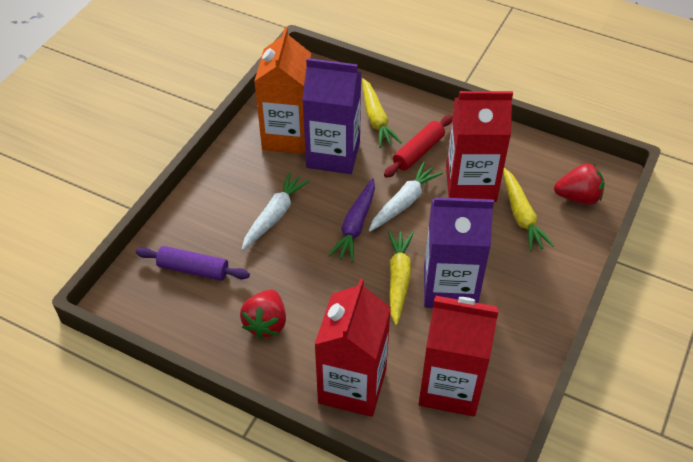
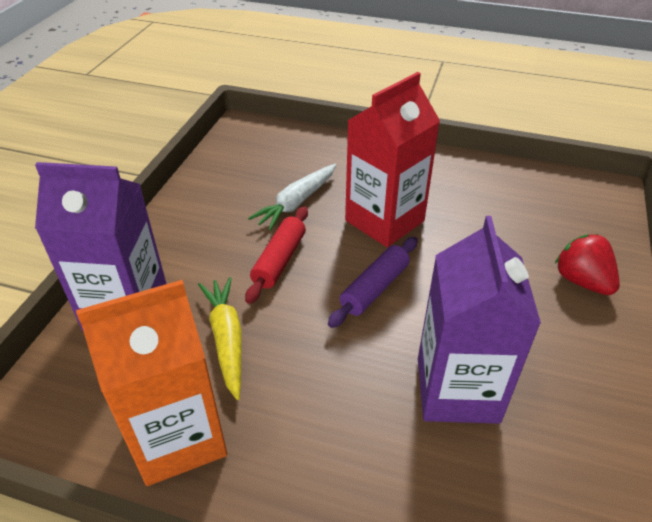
purple carrot: 1 -> 0
red carton: 3 -> 1
red strawberry: 2 -> 1
white carrot: 2 -> 1
yellow carrot: 3 -> 1

